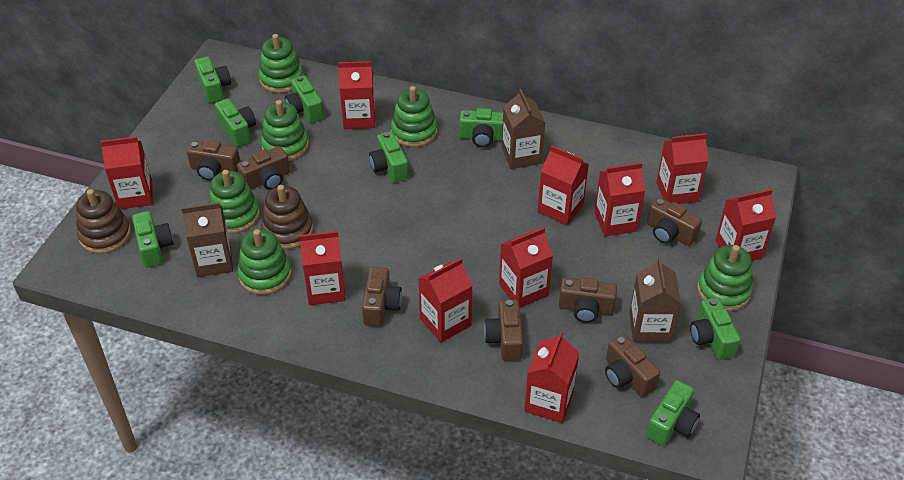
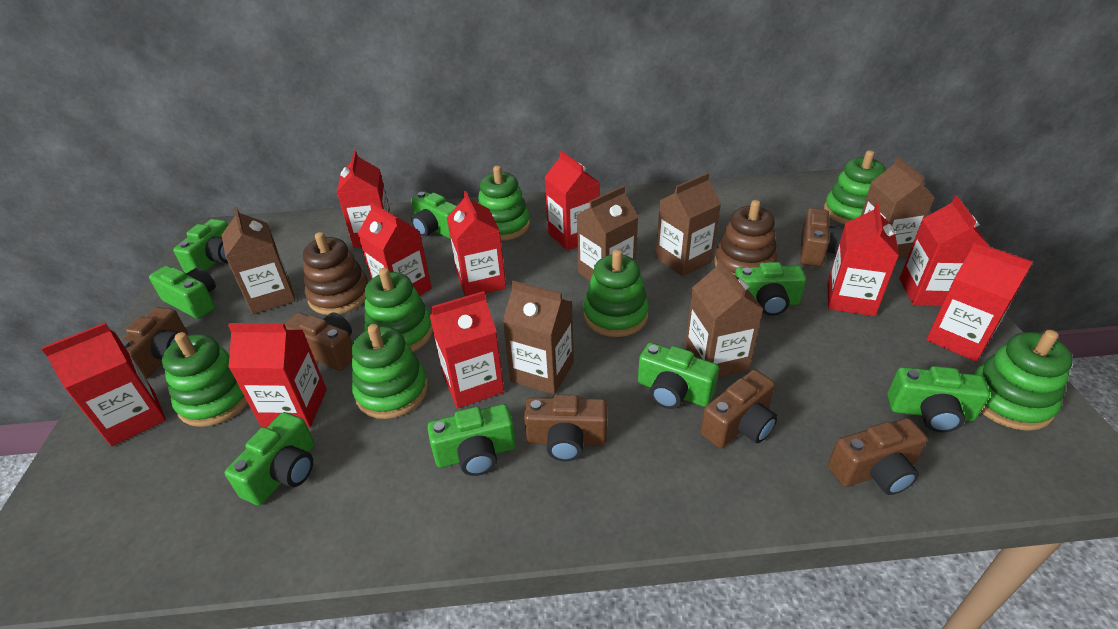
brown camera: 7 -> 6
brown carton: 3 -> 6
green stacking toy: 6 -> 7

